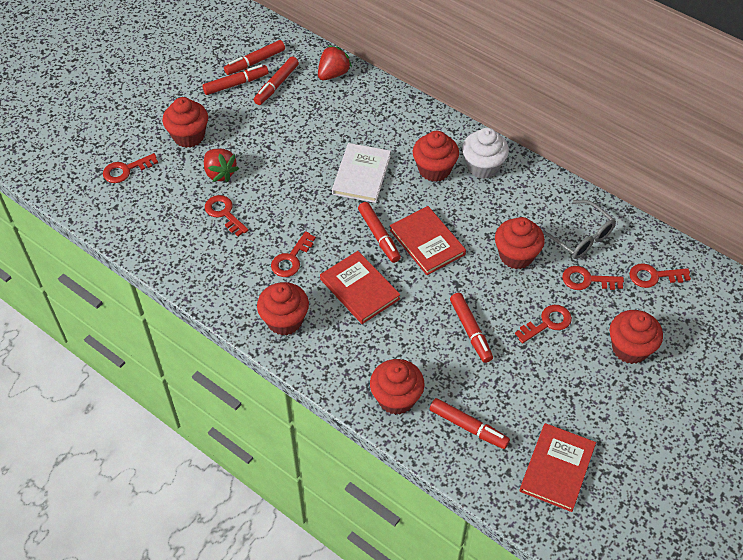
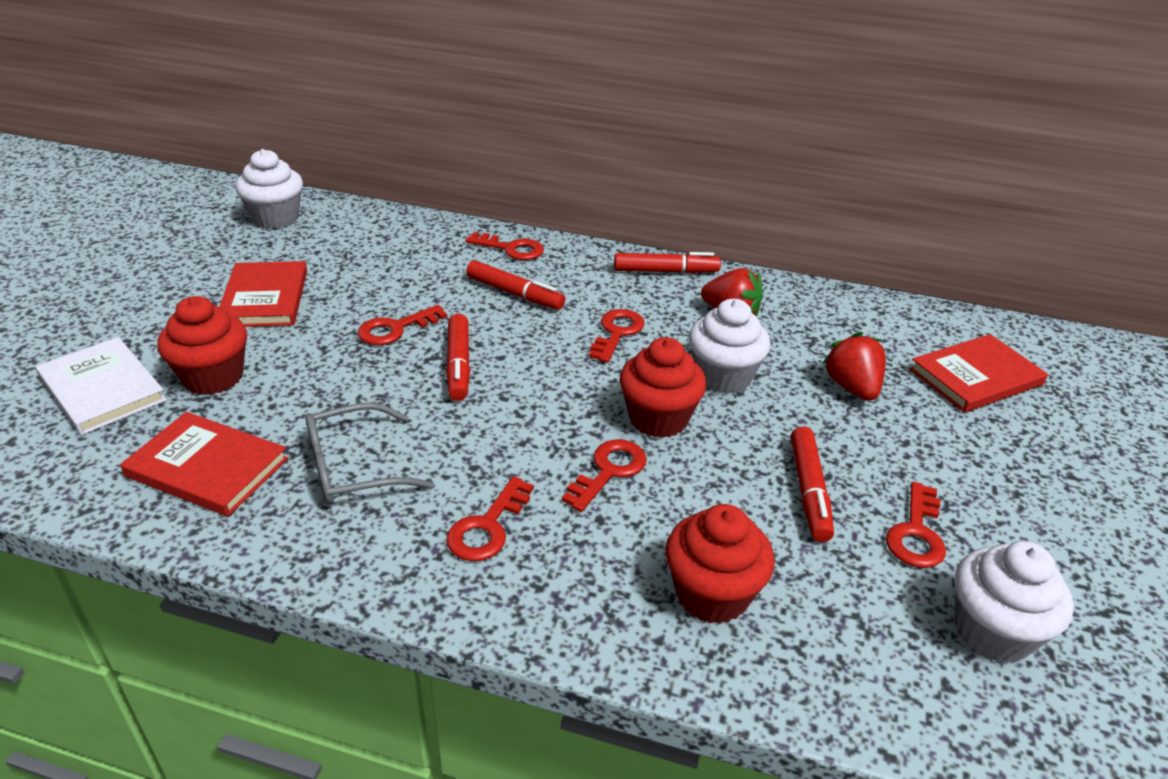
red cupcake: 6 -> 3
red marker: 6 -> 4
white cupcake: 1 -> 3

